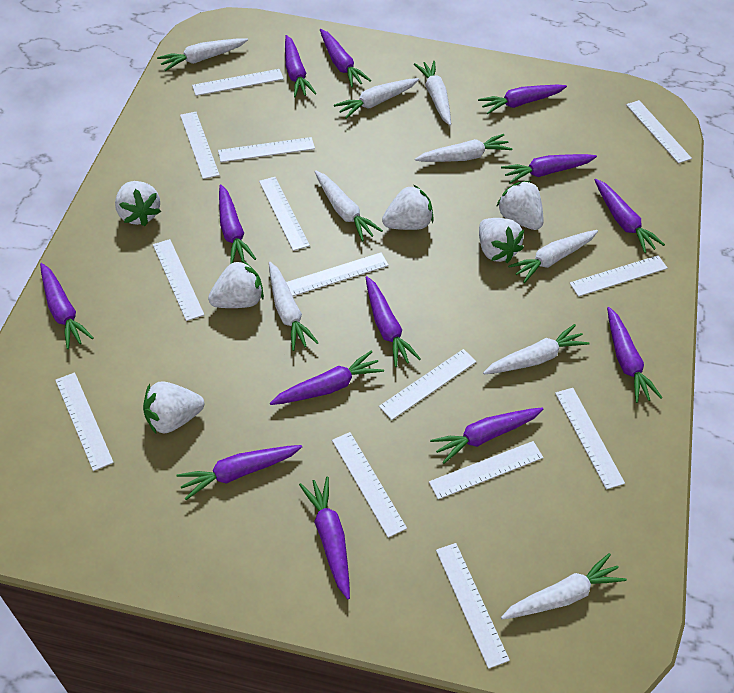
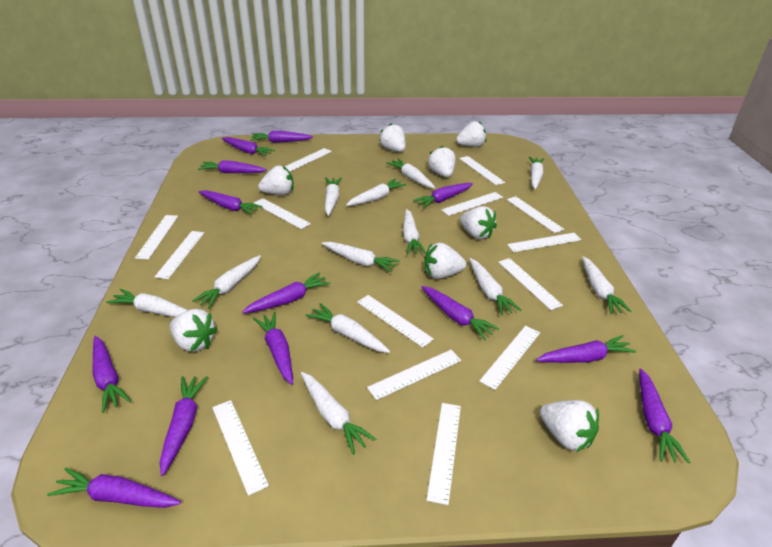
white carrot: 9 -> 12
white strawberry: 6 -> 8

